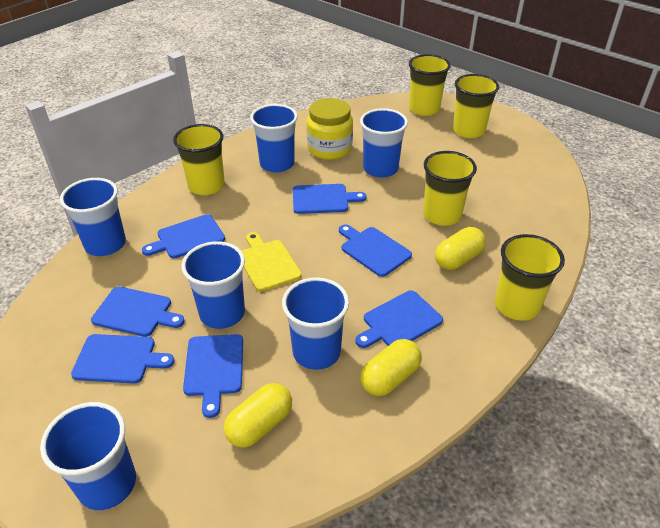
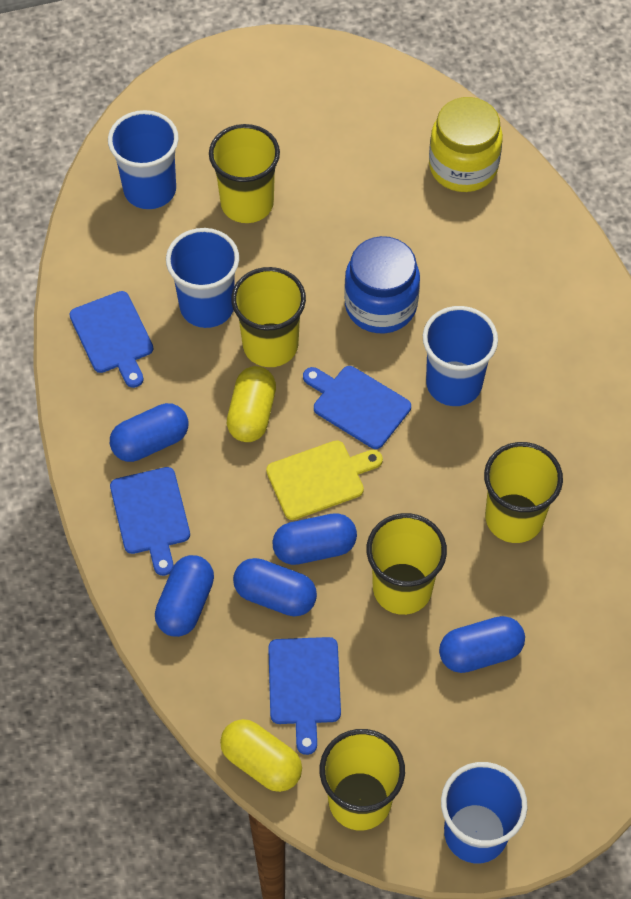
blue capsule: 0 -> 5
blue cup: 6 -> 4
blue cutting board: 7 -> 4
blue jar: 0 -> 1
yellow capsule: 3 -> 2

